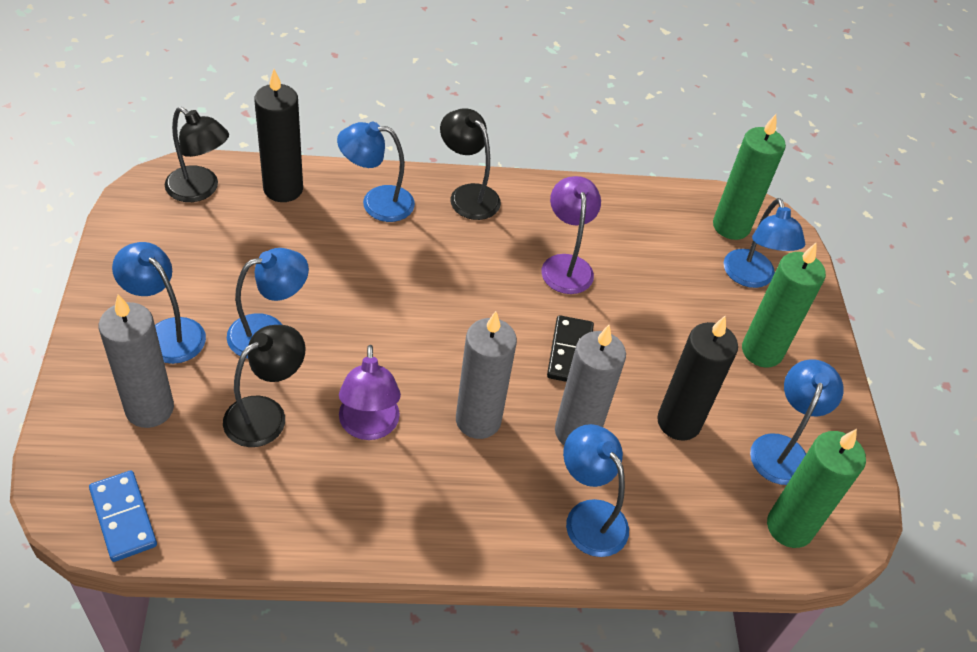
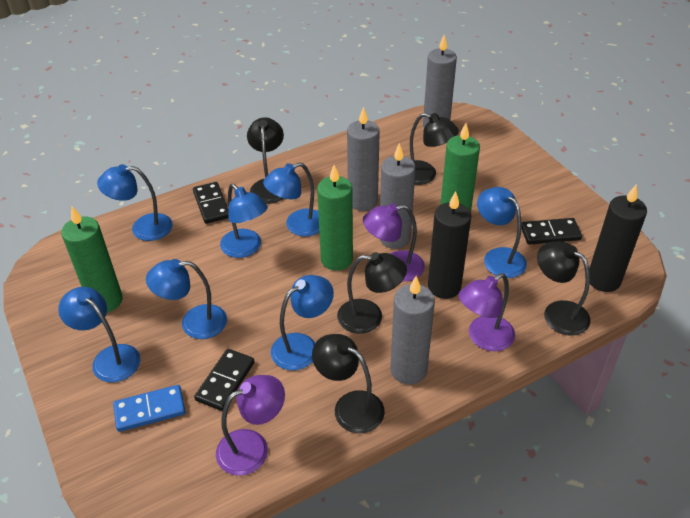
black domino: 1 -> 3
black lamp: 3 -> 5
blue lamp: 6 -> 7
grey candle: 3 -> 4
purple lamp: 2 -> 3

